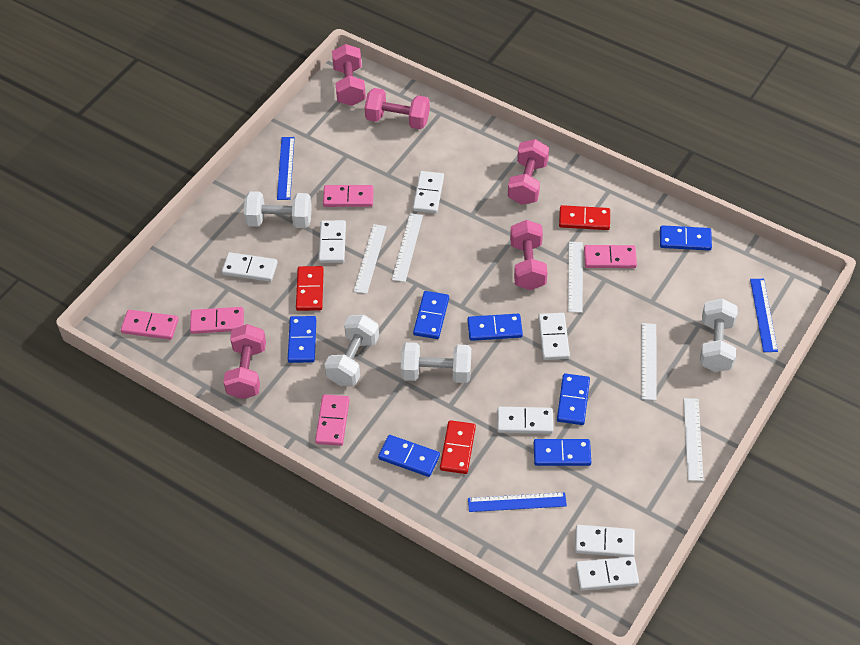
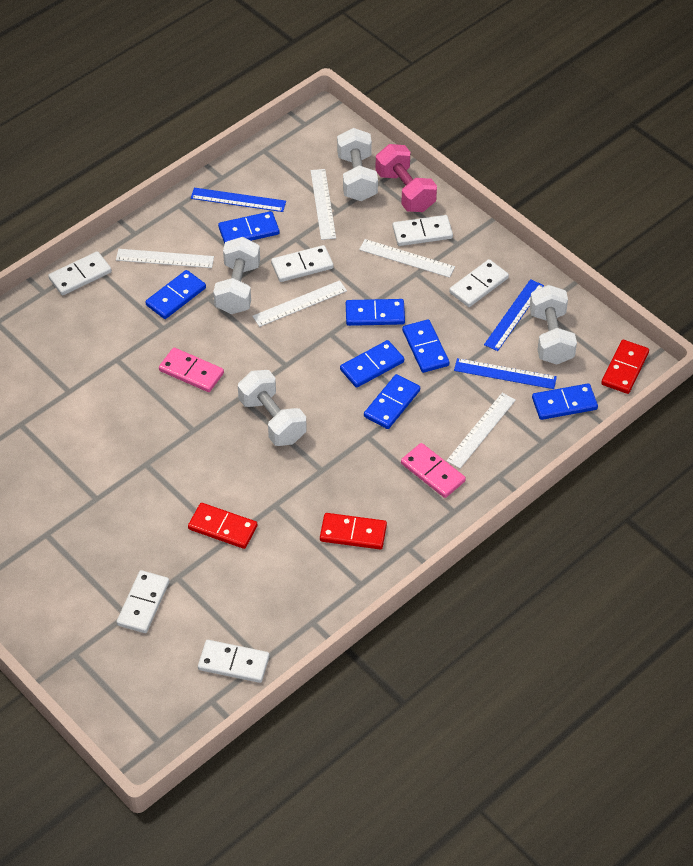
pink domino: 5 -> 2
pink dumbbell: 5 -> 1
white domino: 7 -> 6

